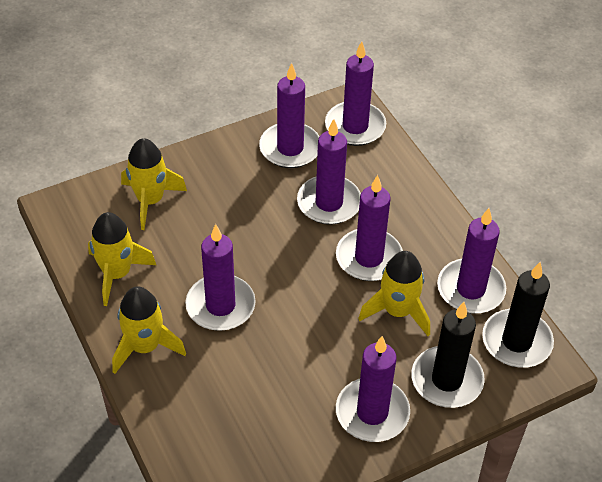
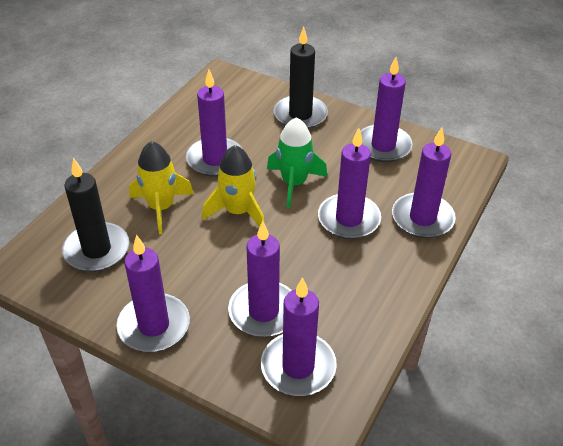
green rocket: 0 -> 1
yellow rocket: 4 -> 2

